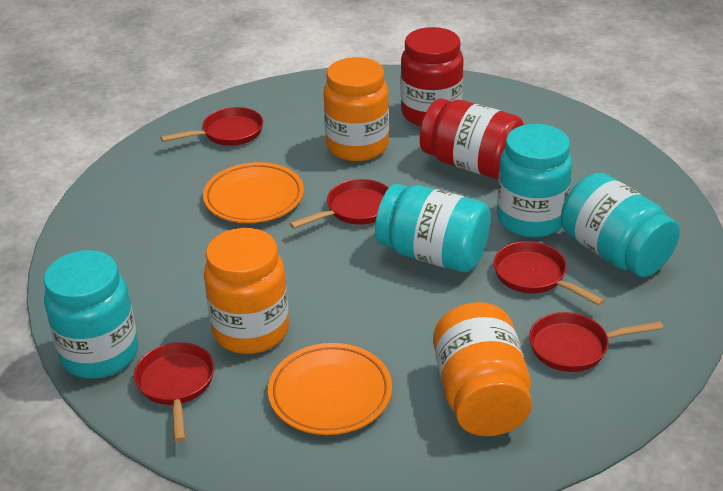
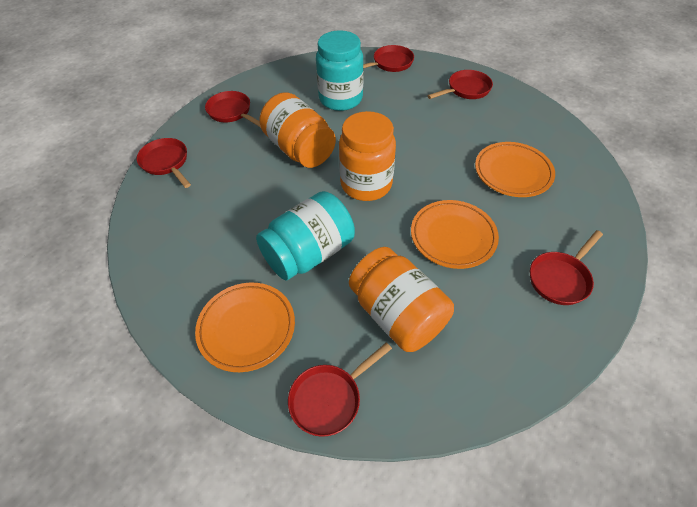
orange plate: 2 -> 3
red jar: 2 -> 0
red pan: 5 -> 6
turquoise jar: 4 -> 2

